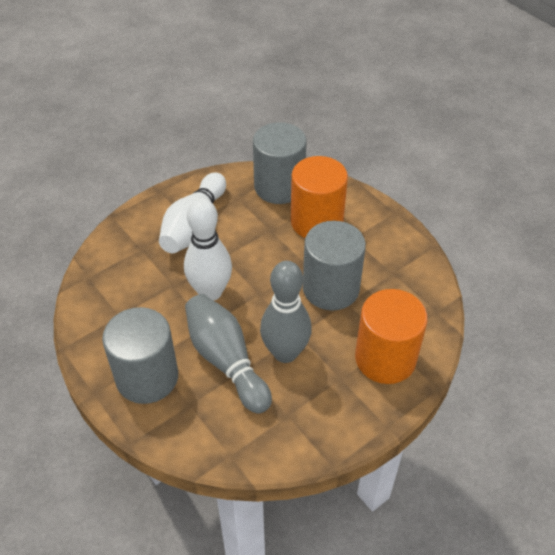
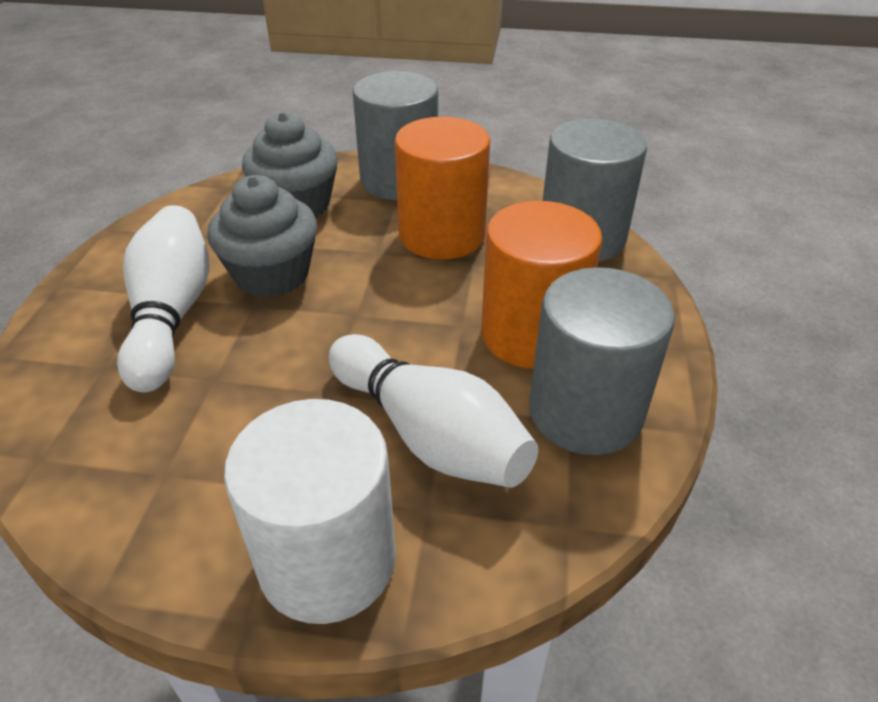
grey bowling pin: 2 -> 0
grey cupcake: 0 -> 2
white cylinder: 0 -> 1

